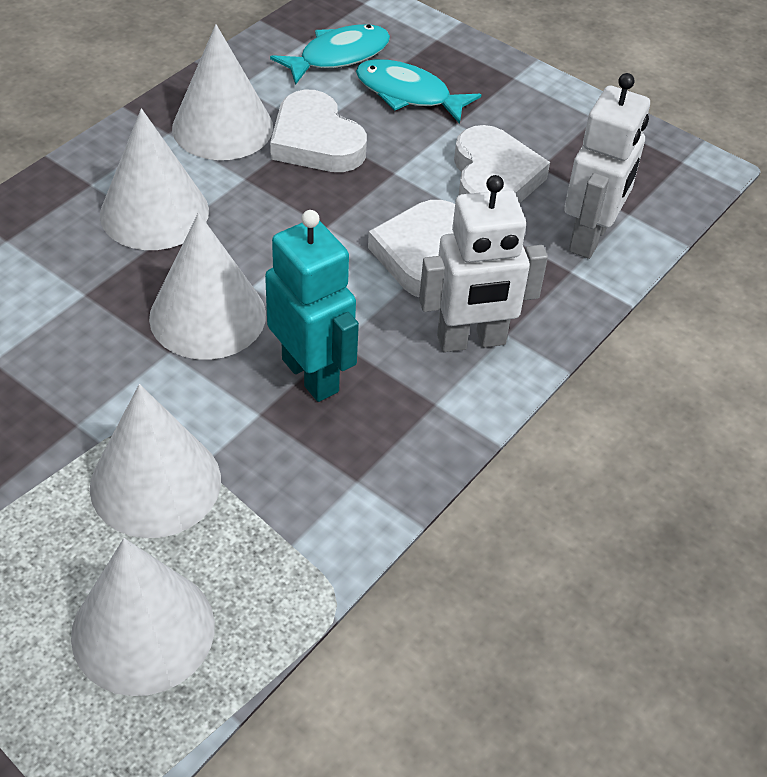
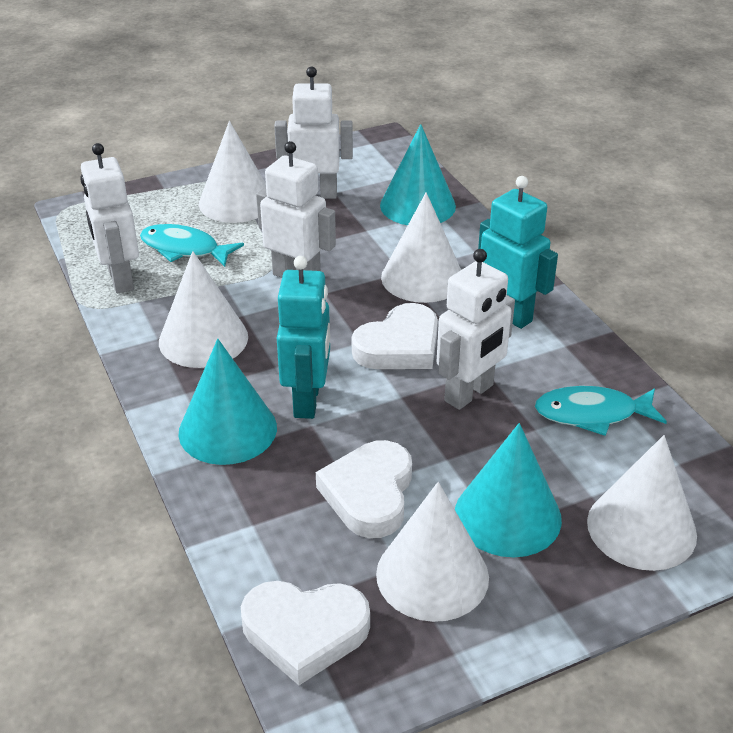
turquoise cone: 0 -> 3
turquoise robot: 1 -> 2
white robot: 2 -> 4

